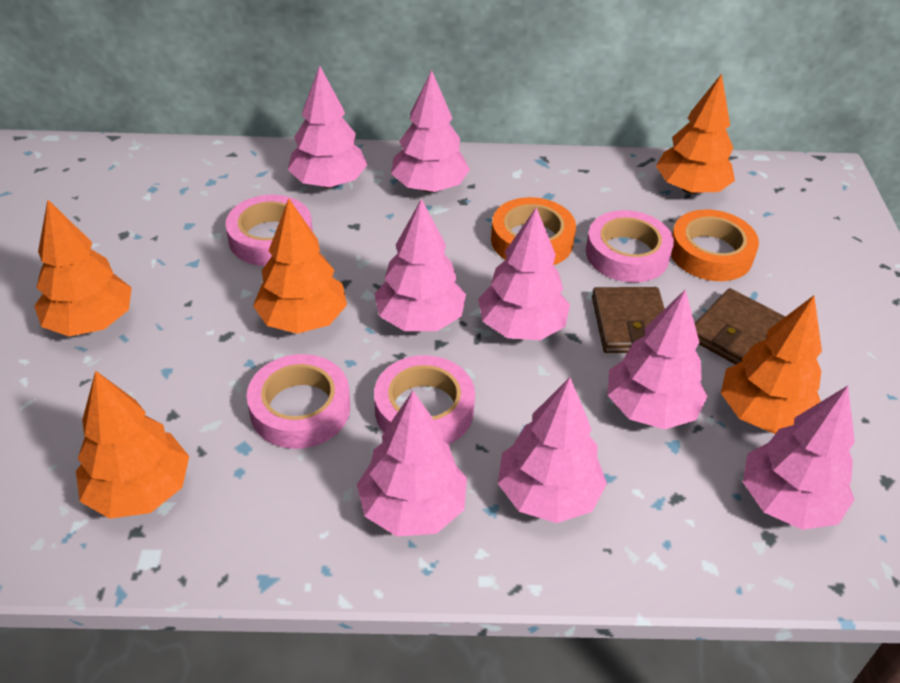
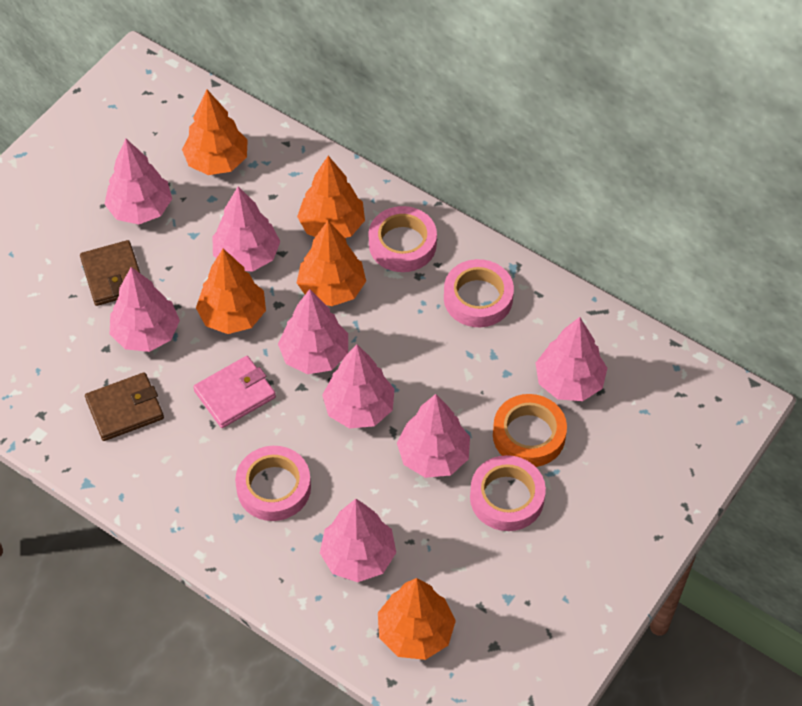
orange tape: 2 -> 1
pink wallet: 0 -> 1

